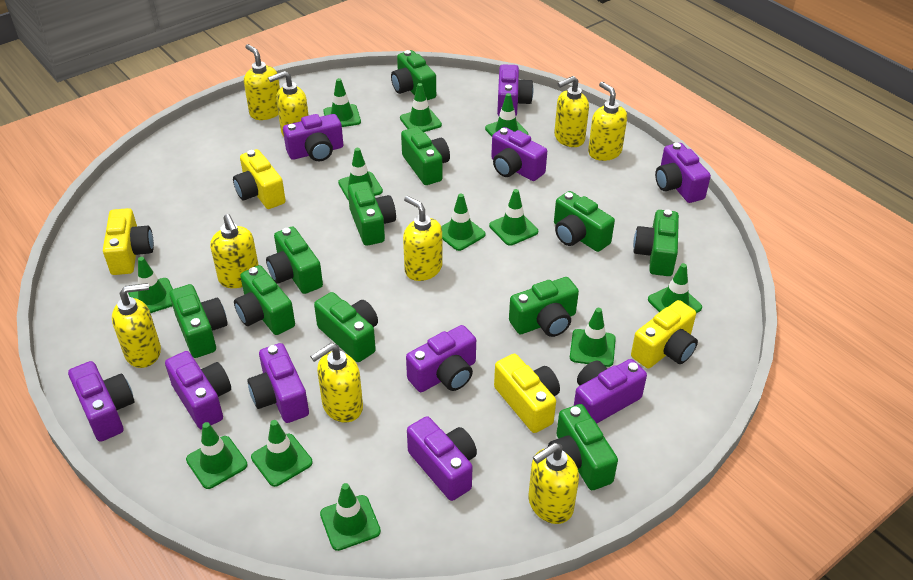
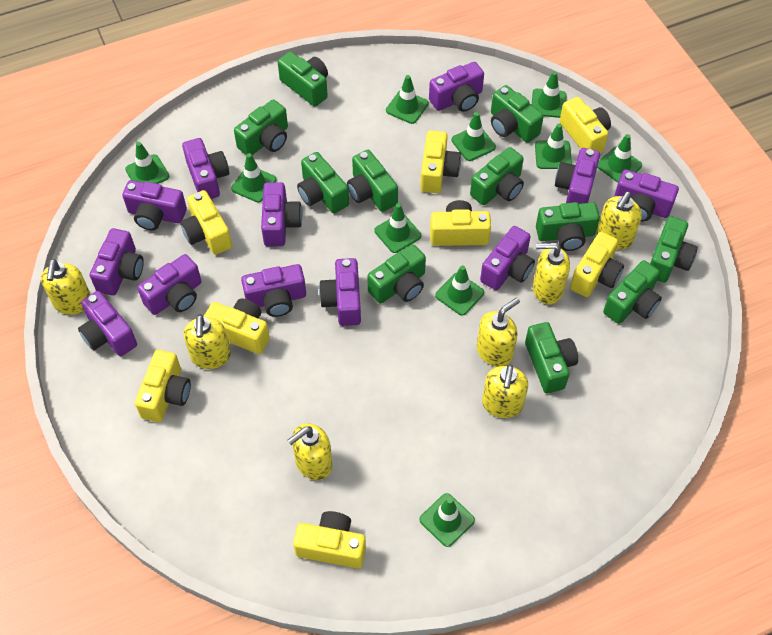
green traffic cone: 12 -> 10
purple camera: 10 -> 12
yellow camera: 4 -> 8
yellow soap dispenser: 9 -> 7

